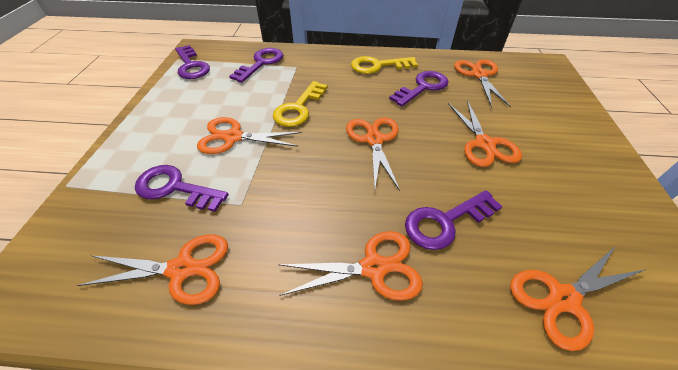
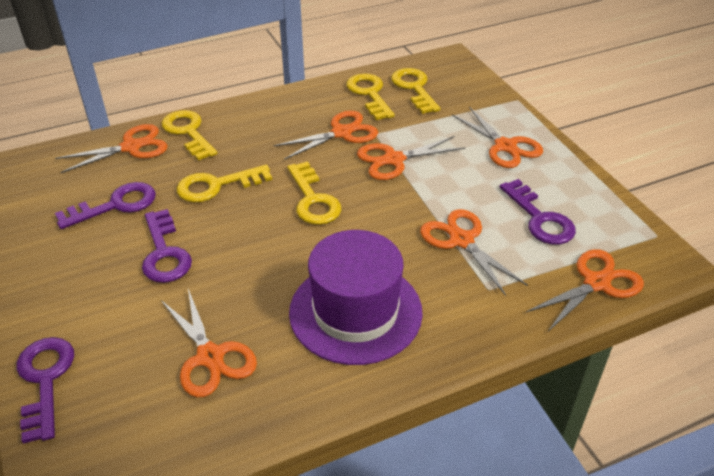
purple hat: 0 -> 1
purple key: 5 -> 4
yellow key: 2 -> 5

